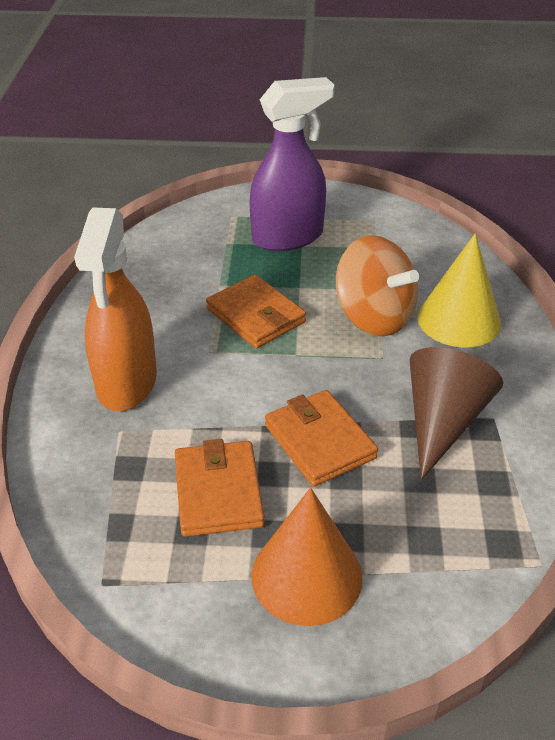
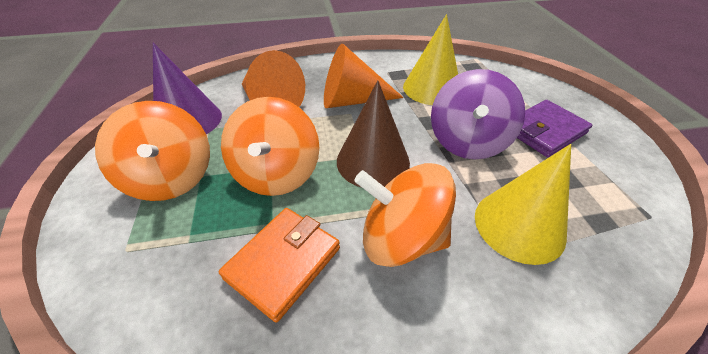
orange cone: 1 -> 2
orange spinning top: 1 -> 3
orange spray bottle: 1 -> 0
orange wallet: 3 -> 1
purple cone: 0 -> 1
purple spinning top: 0 -> 1
purple spray bottle: 1 -> 0
purple wallet: 0 -> 1
yellow cone: 1 -> 2

